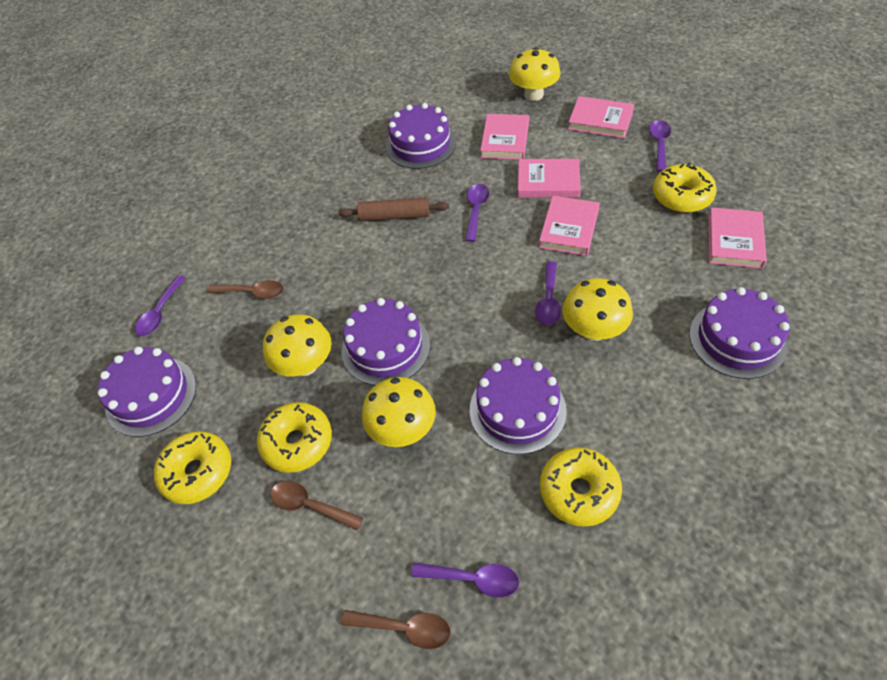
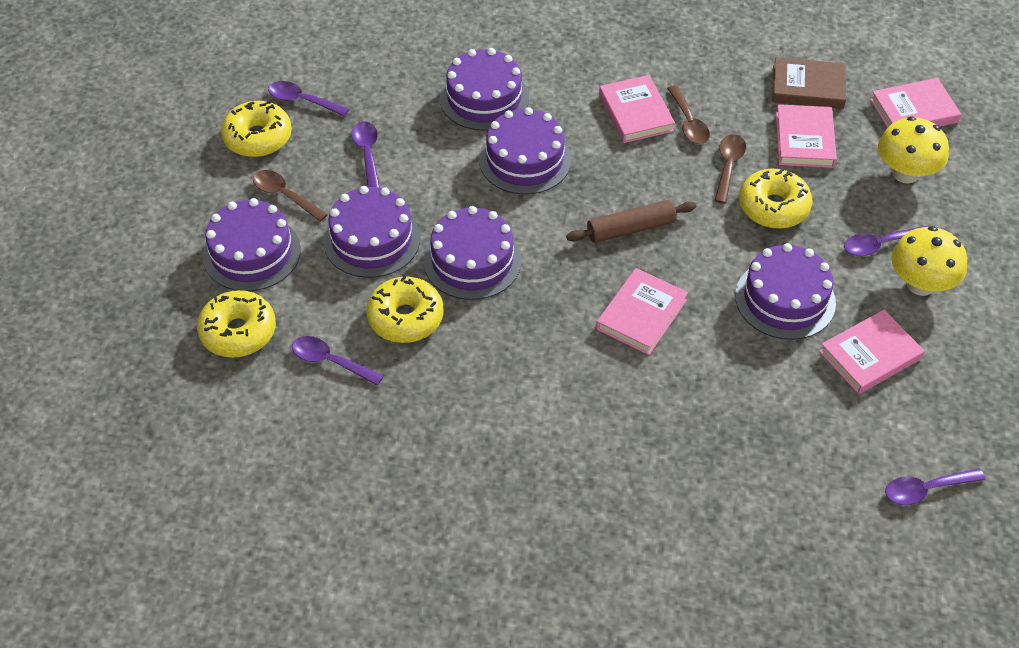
brown book: 0 -> 1
purple cake: 5 -> 6
yellow mushroom: 4 -> 2

